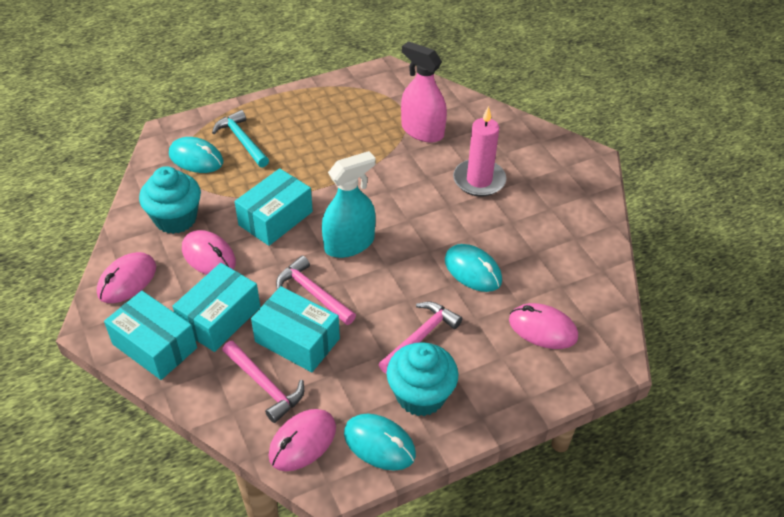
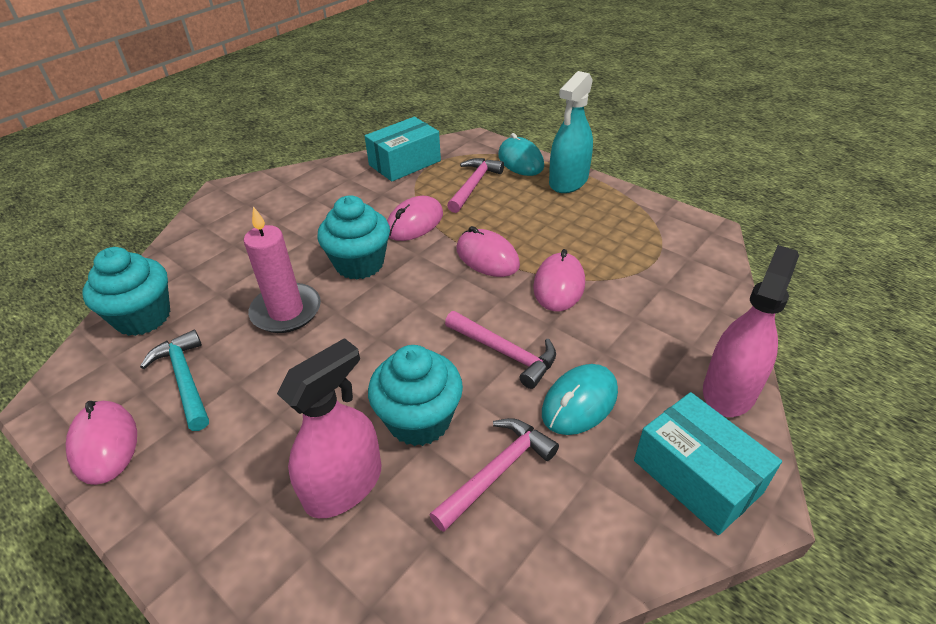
pink spray bottle: 1 -> 2
turquoise box: 4 -> 2
turquoise cupcake: 2 -> 3
turquoise mouse: 3 -> 2

